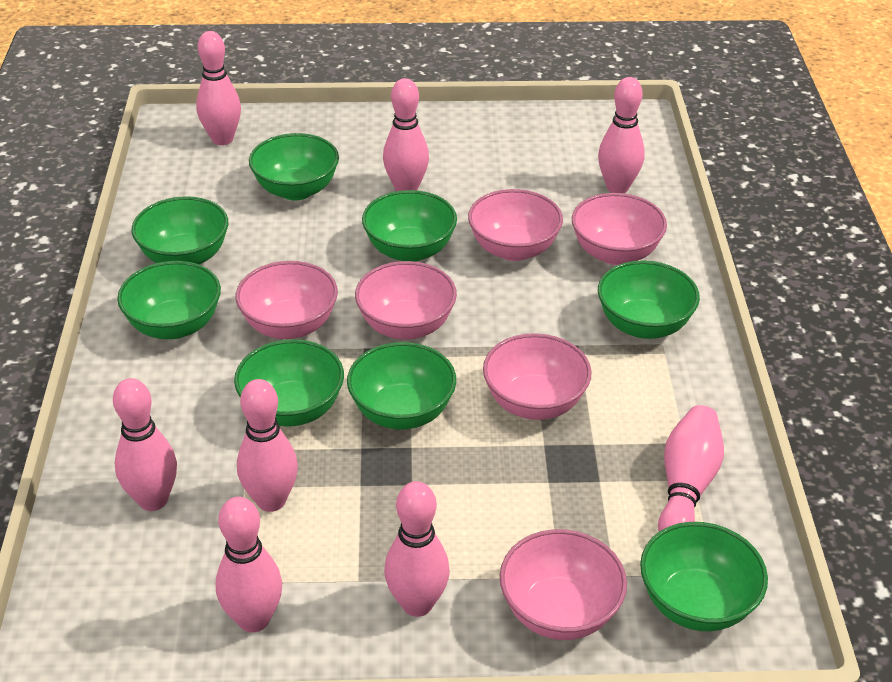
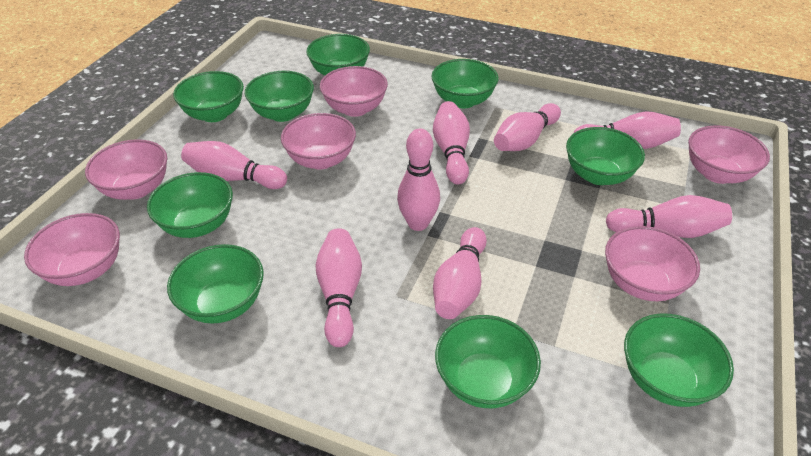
green bowl: 8 -> 9

